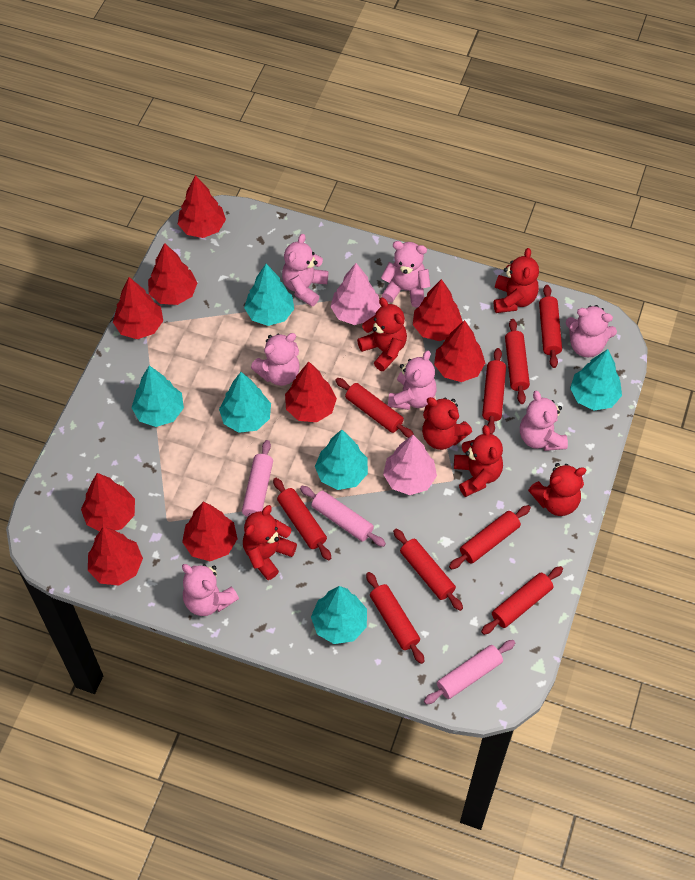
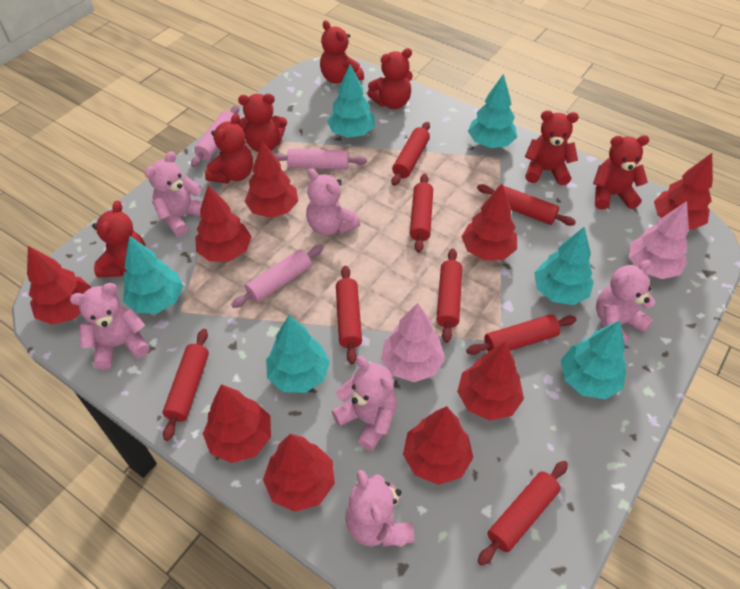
pink teddy bear: 7 -> 6
red rolling pin: 9 -> 8
red teddy bear: 6 -> 7

